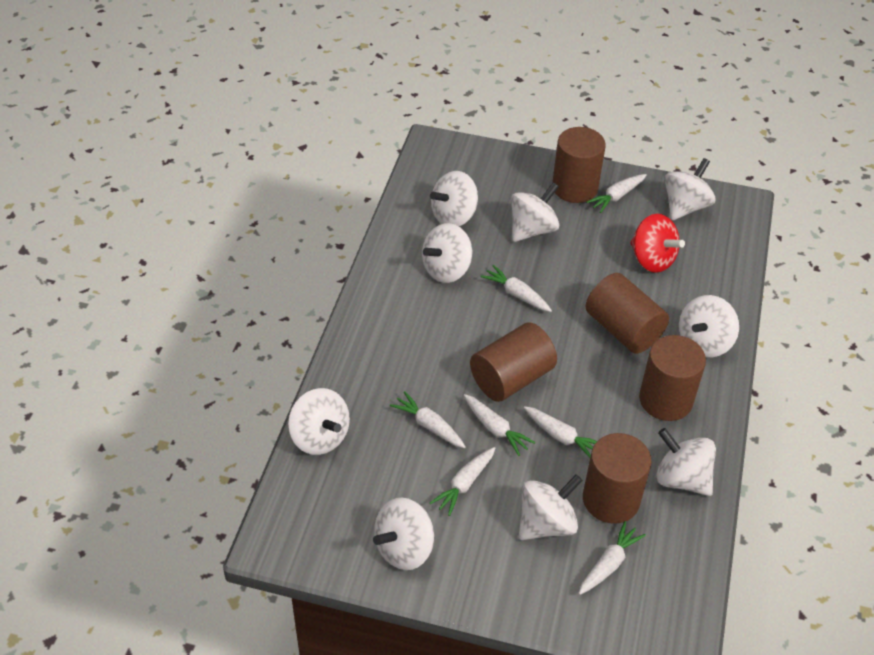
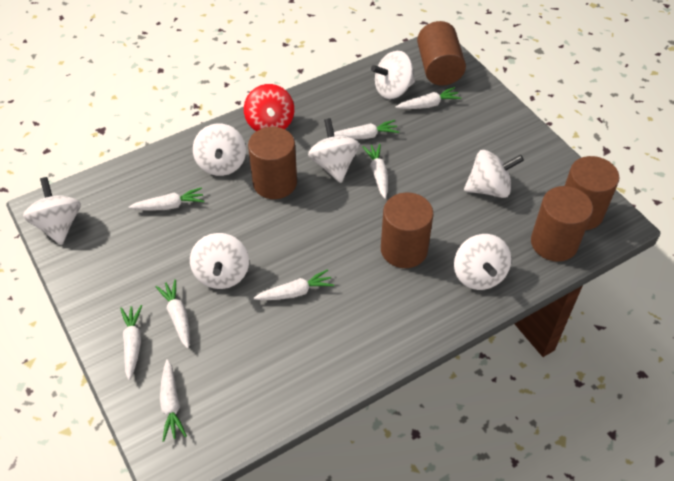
white carrot: 7 -> 8
white spinning top: 9 -> 7

